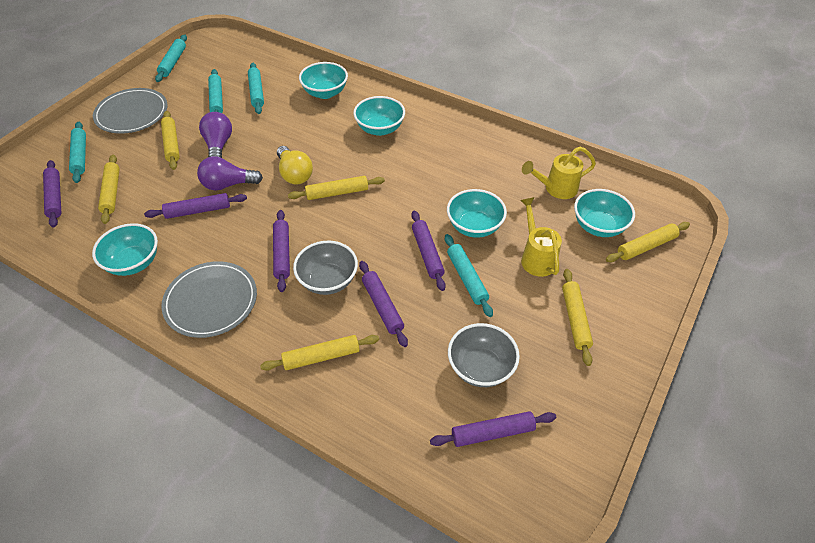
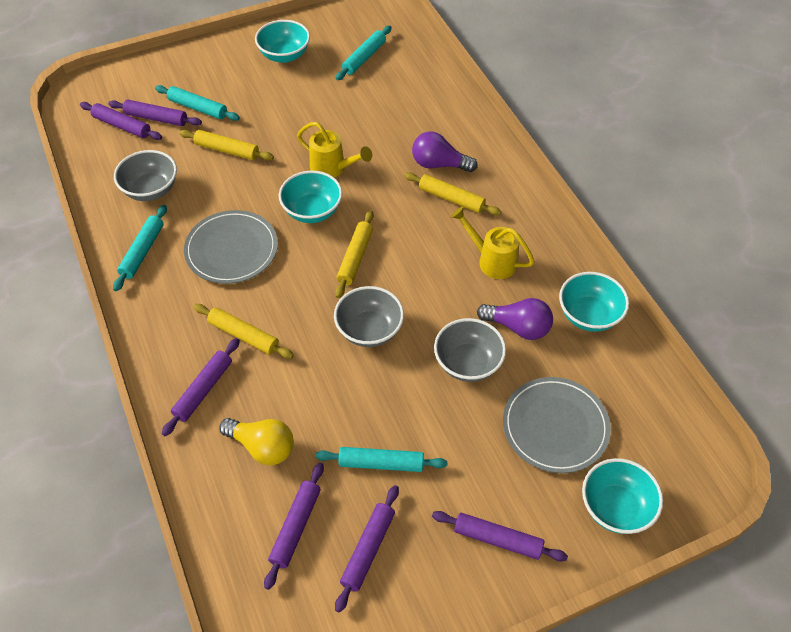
grey bowl: 2 -> 3
turquoise bowl: 5 -> 4
turquoise rolling pin: 5 -> 4
yellow rolling pin: 6 -> 4

